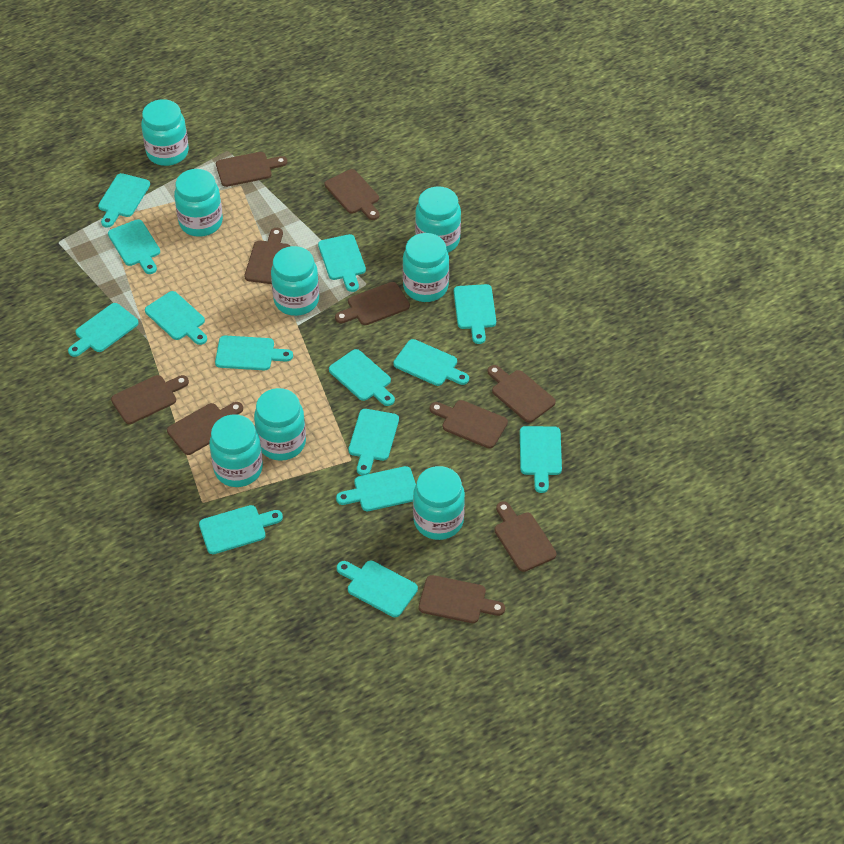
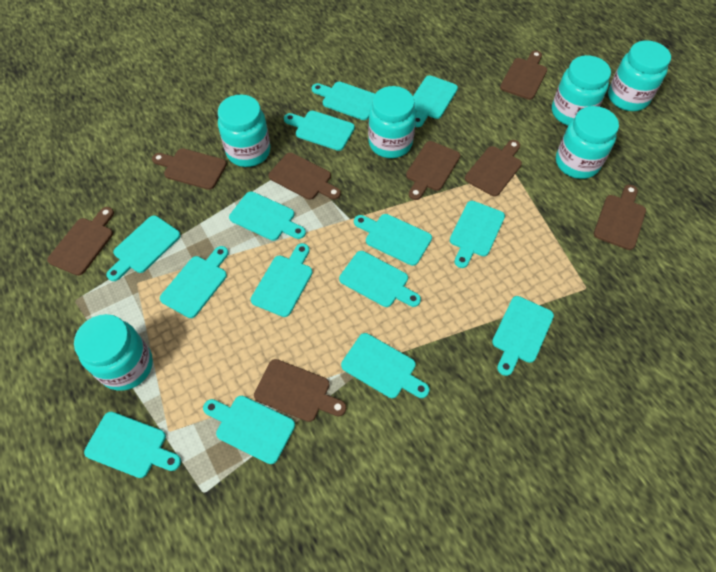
brown cutting board: 10 -> 8
turquoise jar: 8 -> 6

